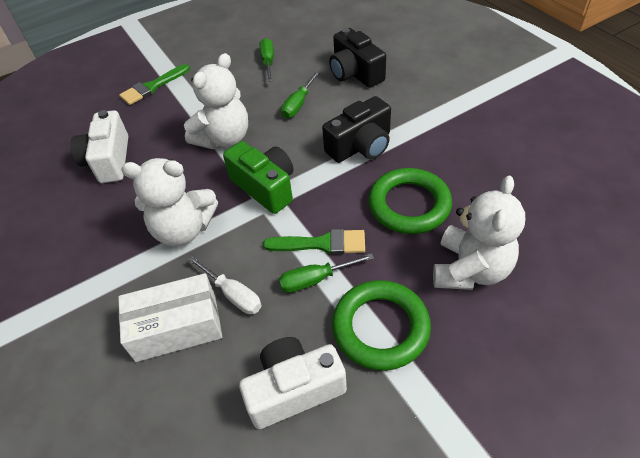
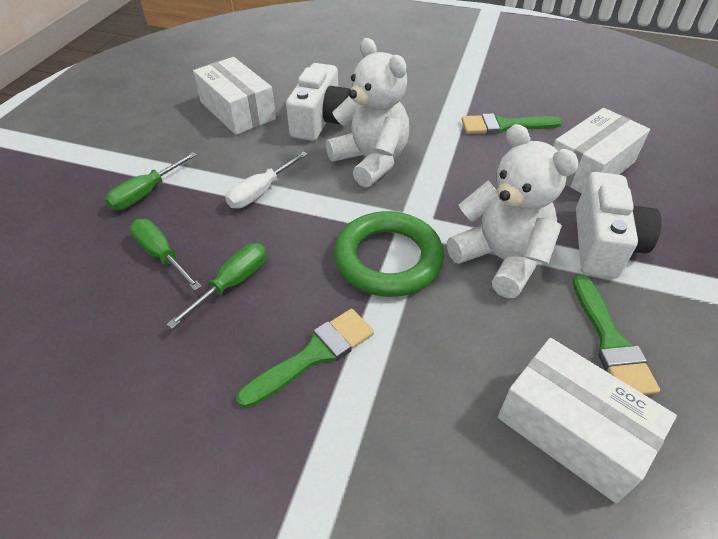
black camera: 2 -> 0
green brush: 2 -> 3
green camera: 1 -> 0
green ring: 2 -> 1
white box: 1 -> 3
white teddy bear: 3 -> 2

